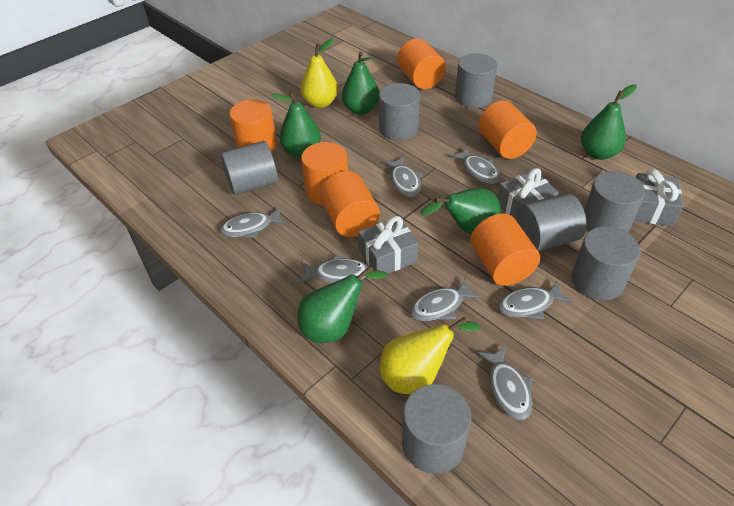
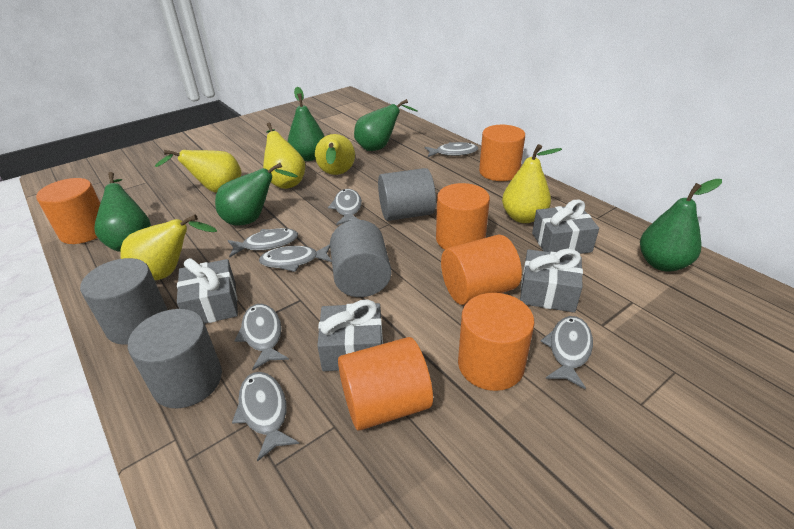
grey cylinder: 7 -> 4
grey gift: 3 -> 4
yellow pear: 2 -> 5

